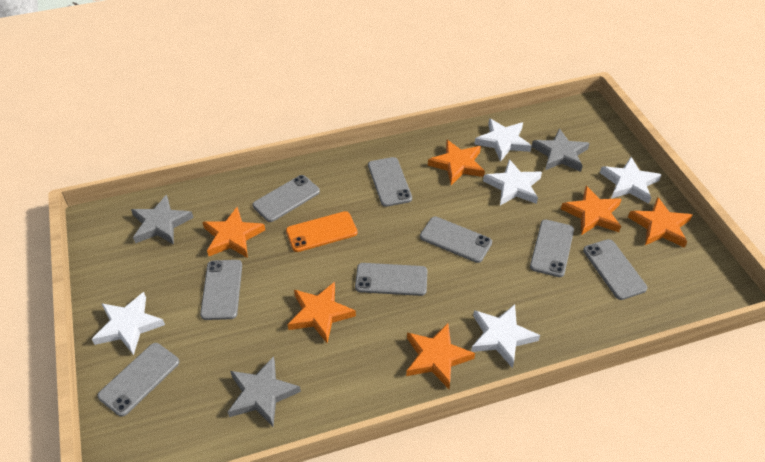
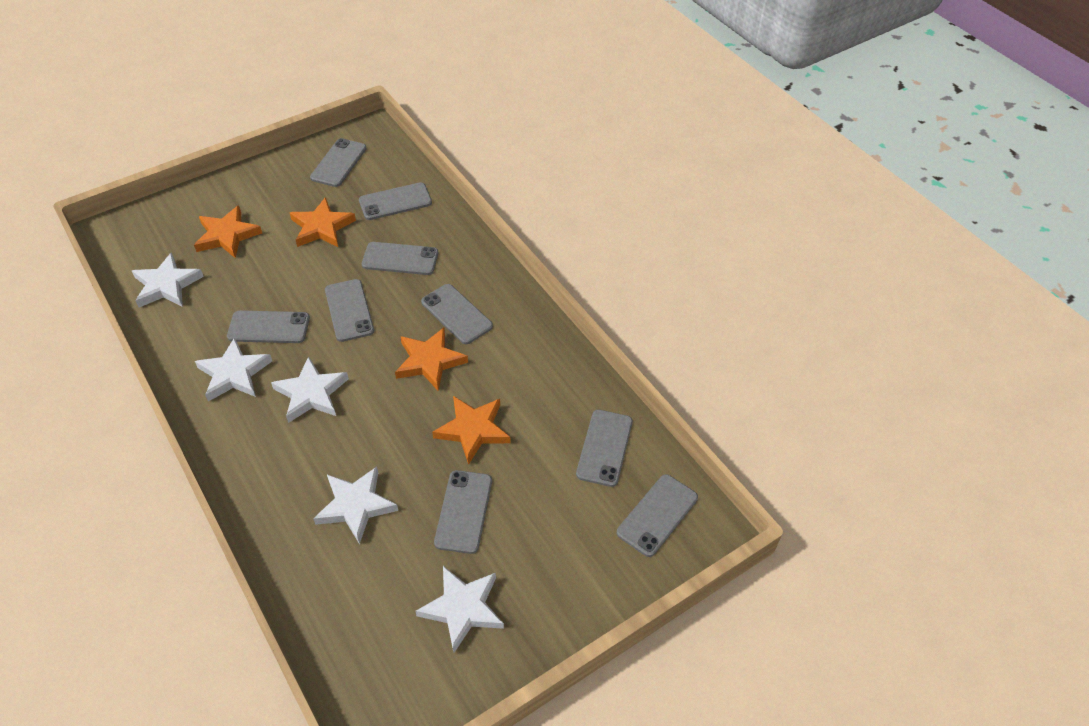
grey phone: 8 -> 9
grey star: 3 -> 0
orange phone: 1 -> 0
orange star: 6 -> 4

